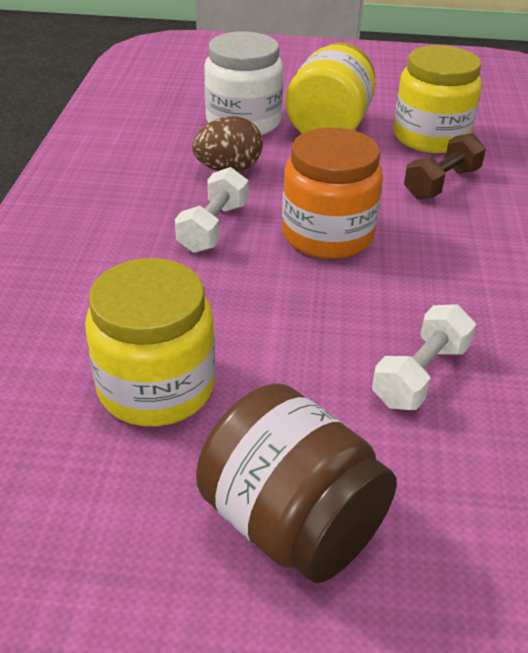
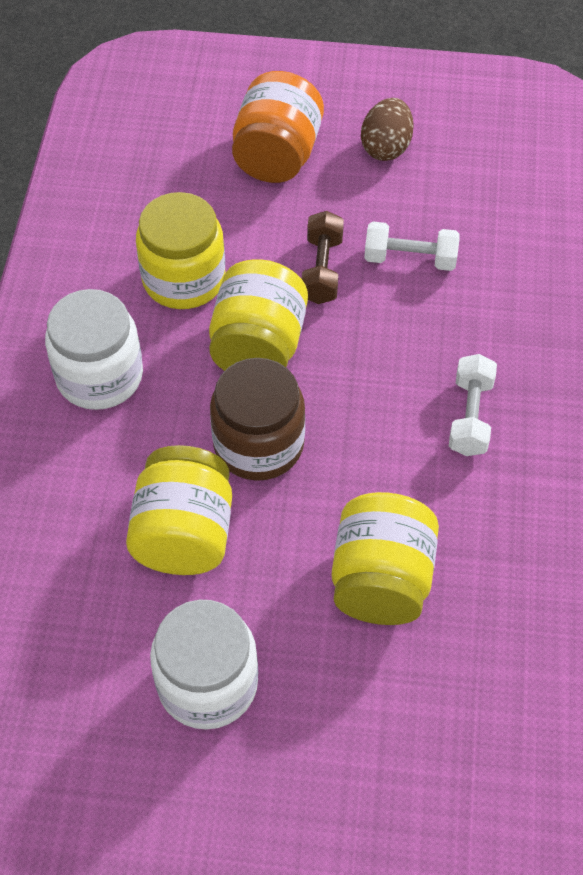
white jar: 1 -> 2
yellow jar: 3 -> 4

